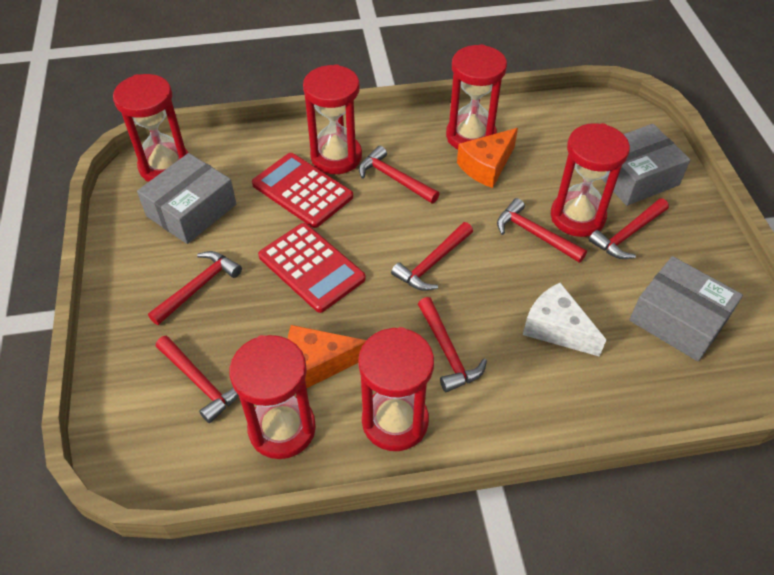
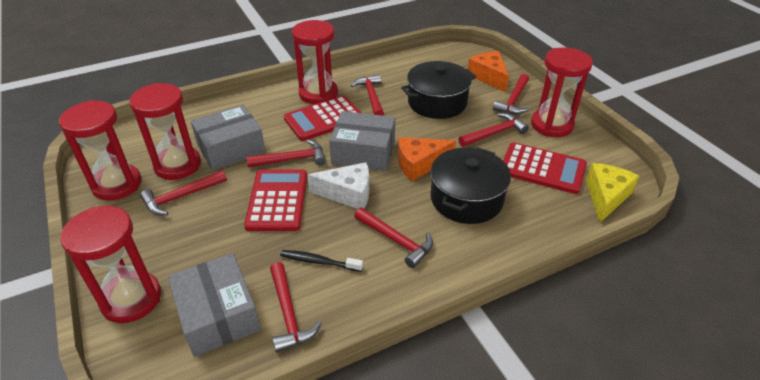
black pot: 0 -> 2
black toothbrush: 0 -> 1
red calculator: 2 -> 3
red hourglass: 6 -> 5
yellow cheese: 0 -> 1

